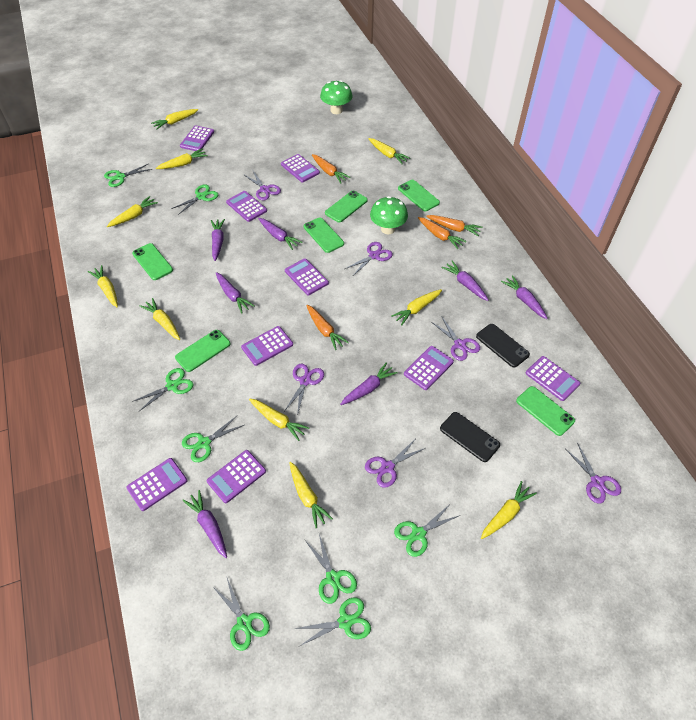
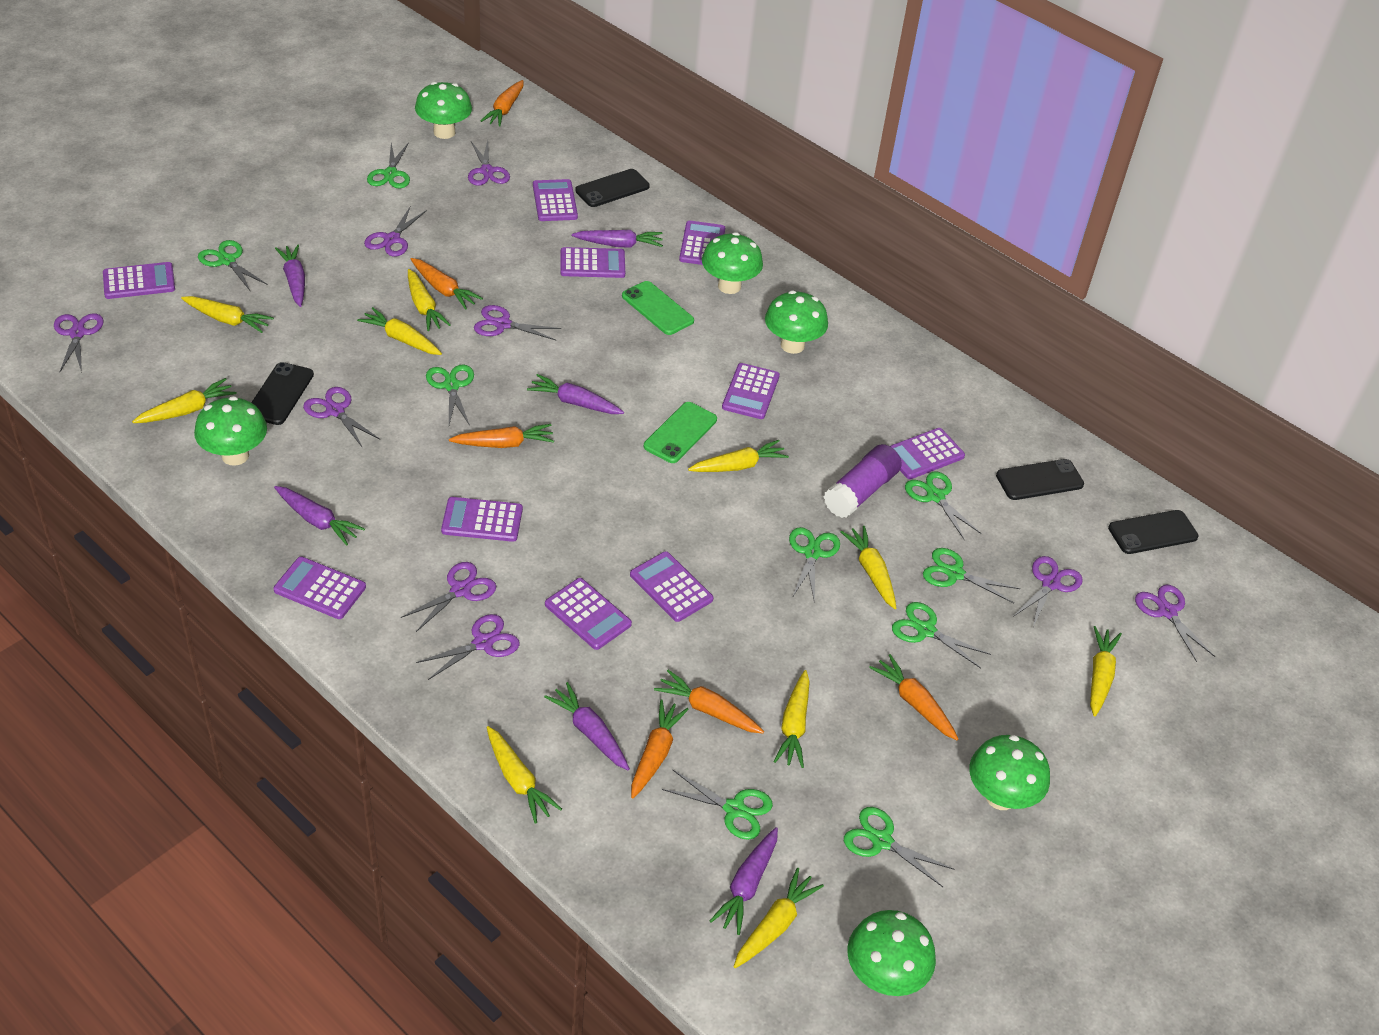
black phone: 2 -> 4
green mushroom: 2 -> 6
green phone: 6 -> 2
green scissors: 8 -> 9
orange carrot: 4 -> 6
purple calculator: 9 -> 10
purple carrot: 7 -> 6
purple glue stick: 0 -> 1
purple scissors: 6 -> 9

